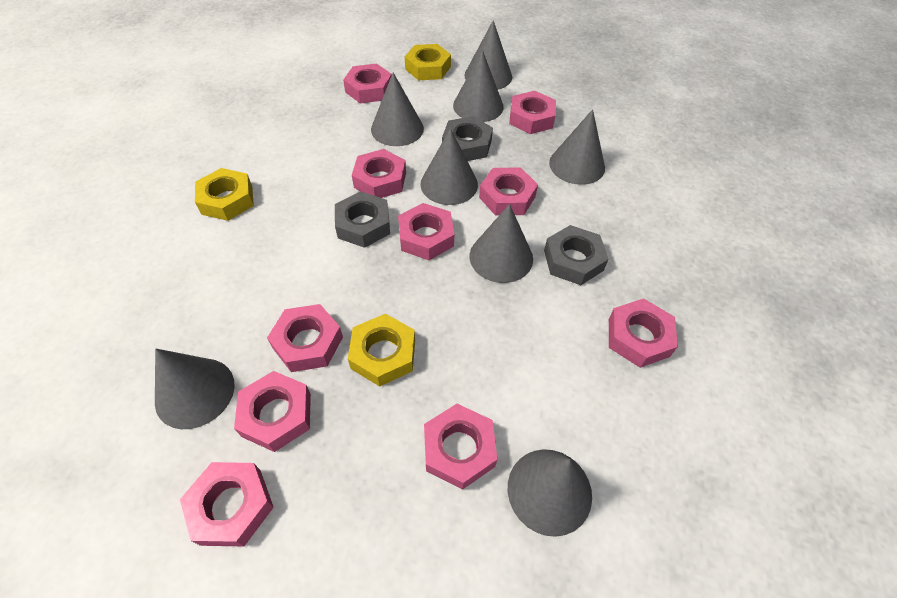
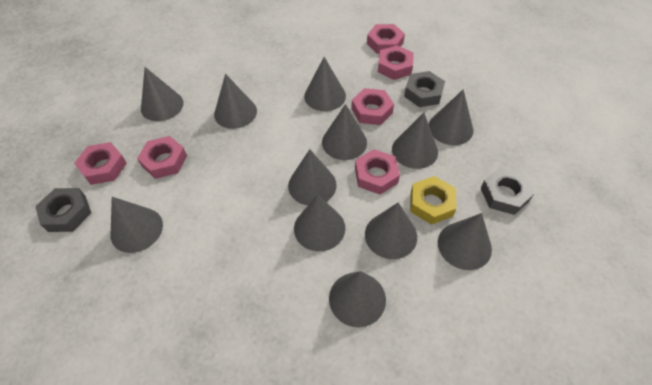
grey cone: 8 -> 12
pink nut: 10 -> 6
yellow nut: 3 -> 1

